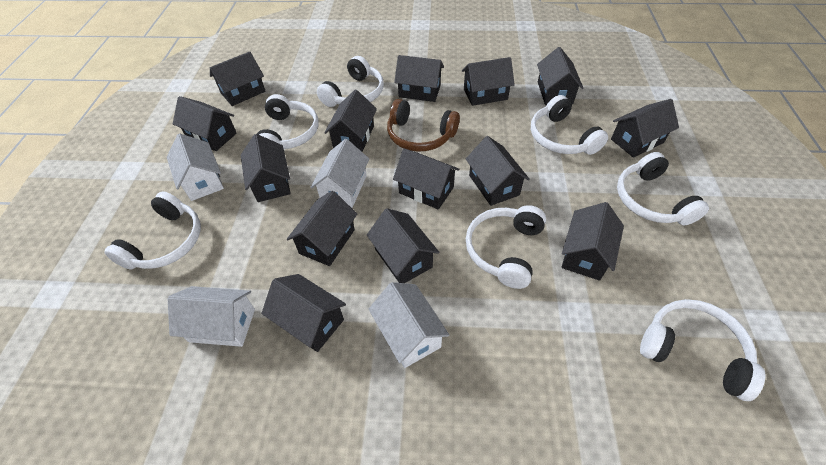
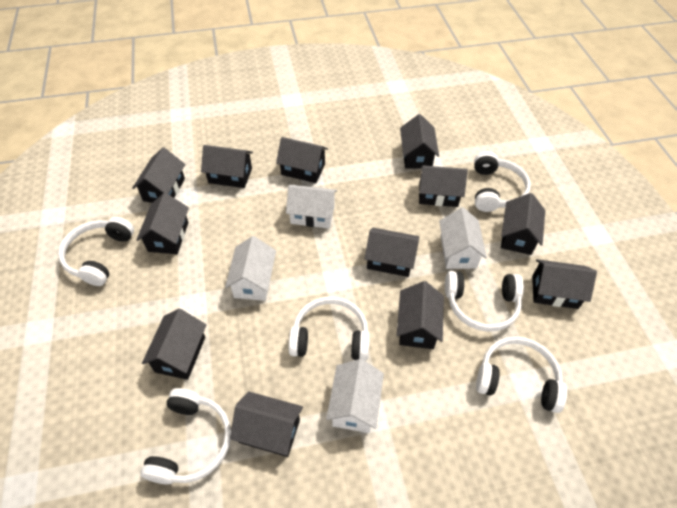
black house: 14 -> 12
brown headphones: 1 -> 0
white headphones: 7 -> 6

